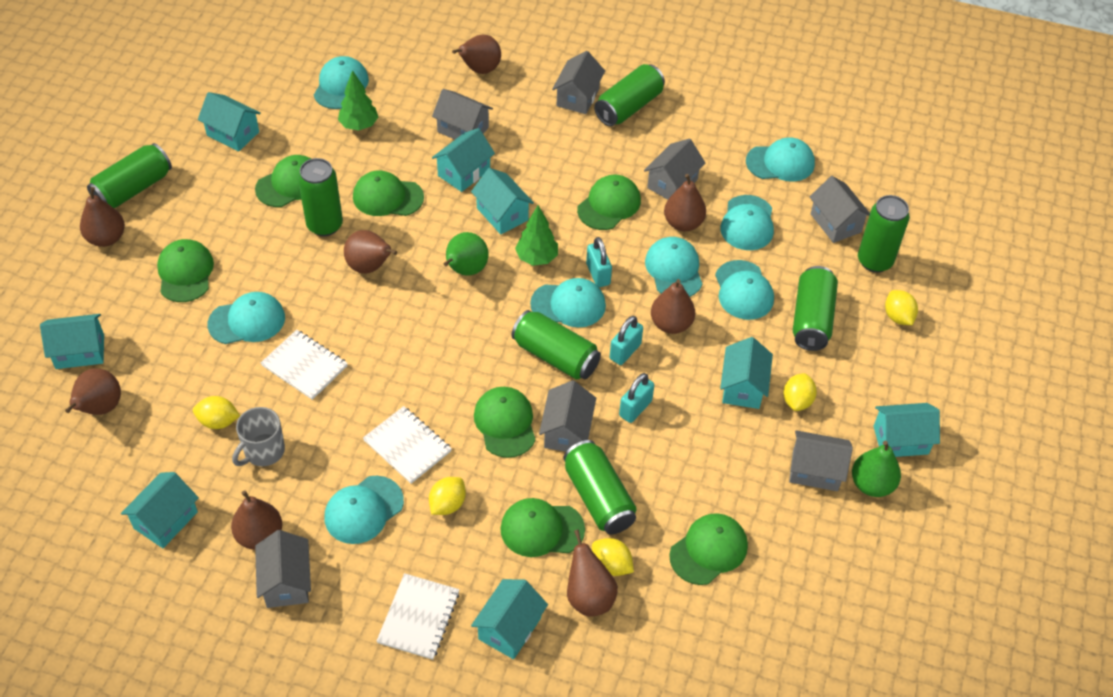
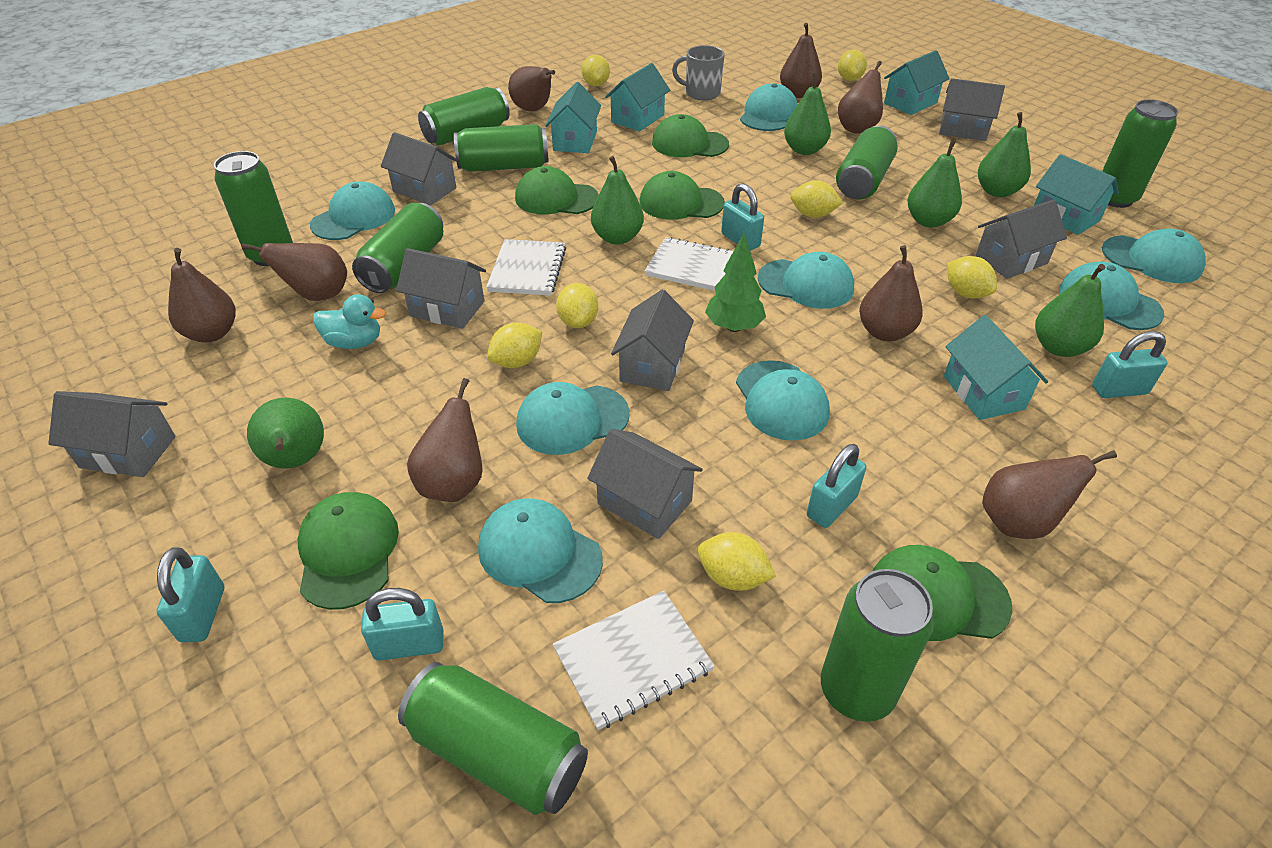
green can: 7 -> 8
green cap: 7 -> 5
green pear: 2 -> 6
green tree: 2 -> 1
turquoise duck: 0 -> 1
turquoise house: 8 -> 5
turquoise padlock: 3 -> 5
yellow lemon: 5 -> 7

